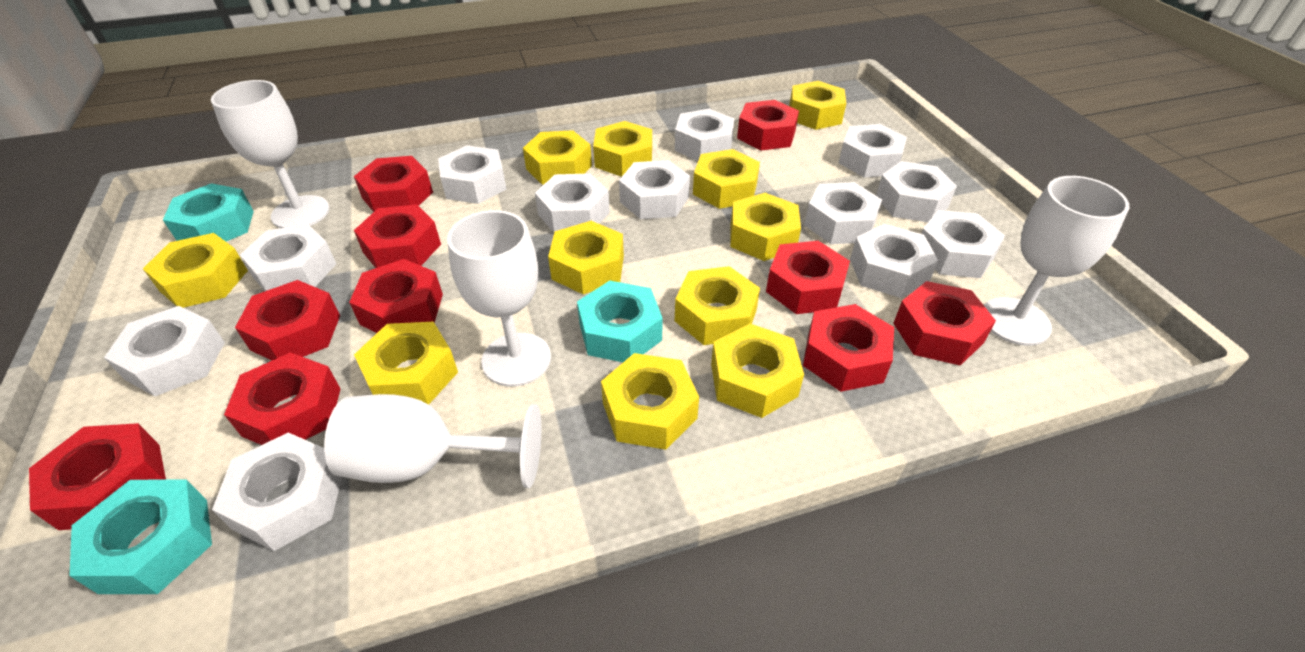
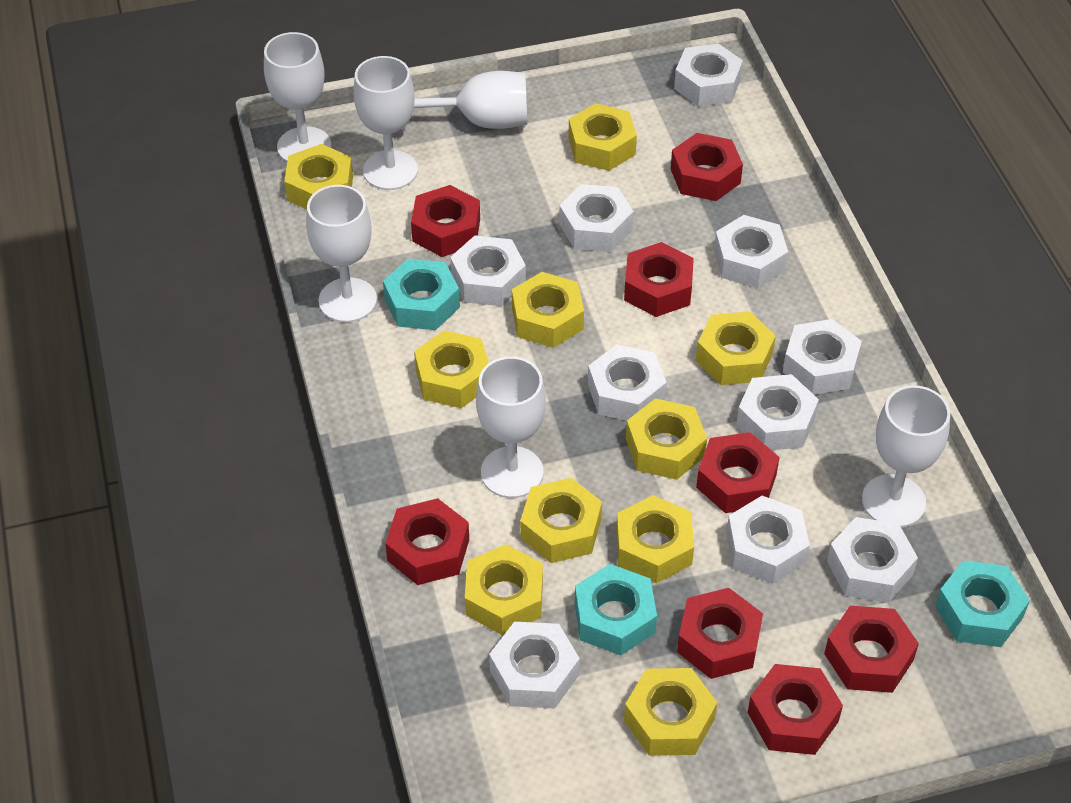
red nut: 10 -> 8
white goblet: 4 -> 6
white nut: 12 -> 10
yellow nut: 11 -> 10

